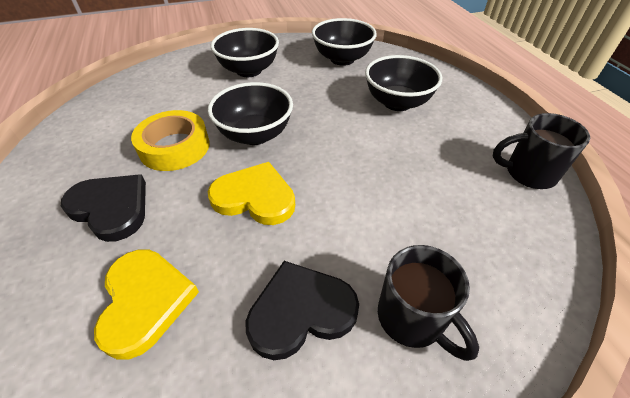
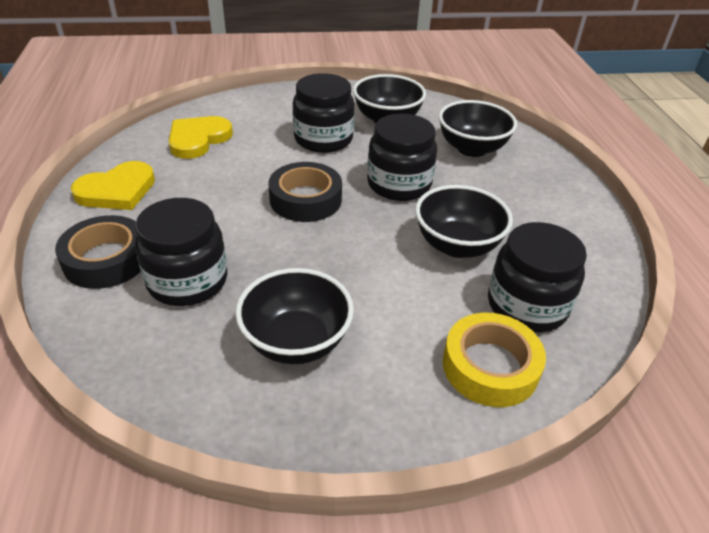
black heart: 2 -> 0
black jar: 0 -> 4
black mug: 2 -> 0
black tape: 0 -> 2

